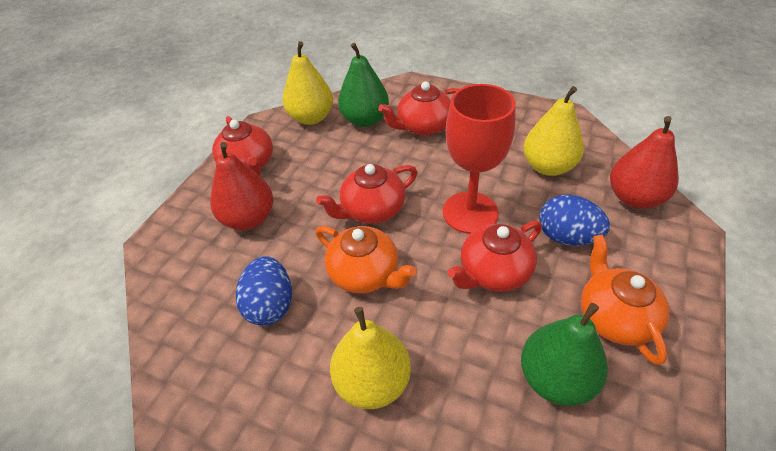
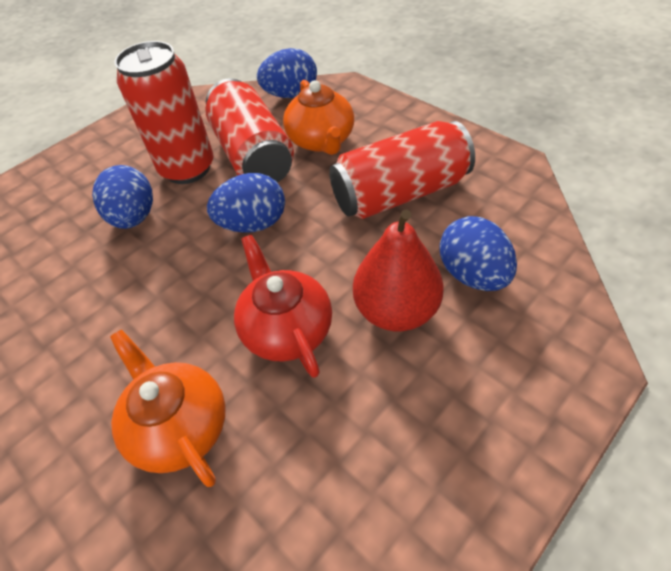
blue egg: 2 -> 4
green pear: 2 -> 0
red can: 0 -> 3
red goblet: 1 -> 0
red pear: 2 -> 1
red teapot: 4 -> 1
yellow pear: 3 -> 0

